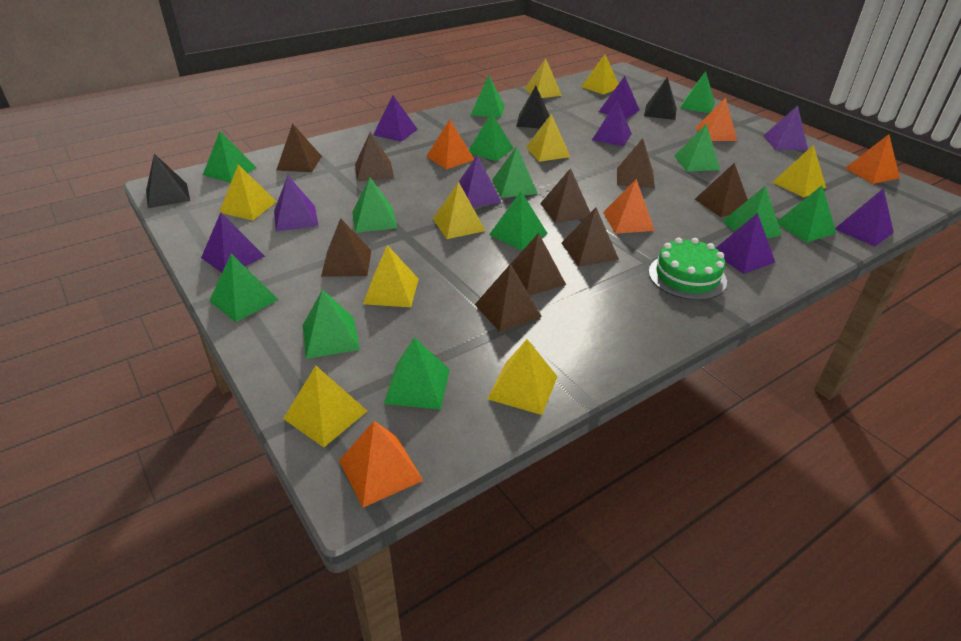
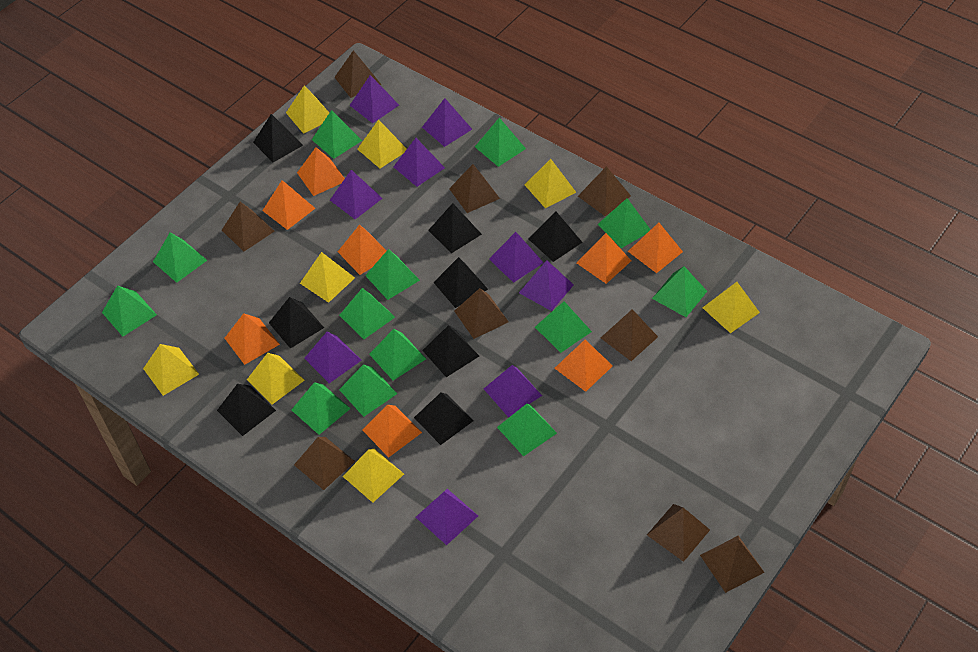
black pyramid: 3 -> 8
green cake: 1 -> 0
orange pyramid: 5 -> 8
yellow pyramid: 9 -> 8

